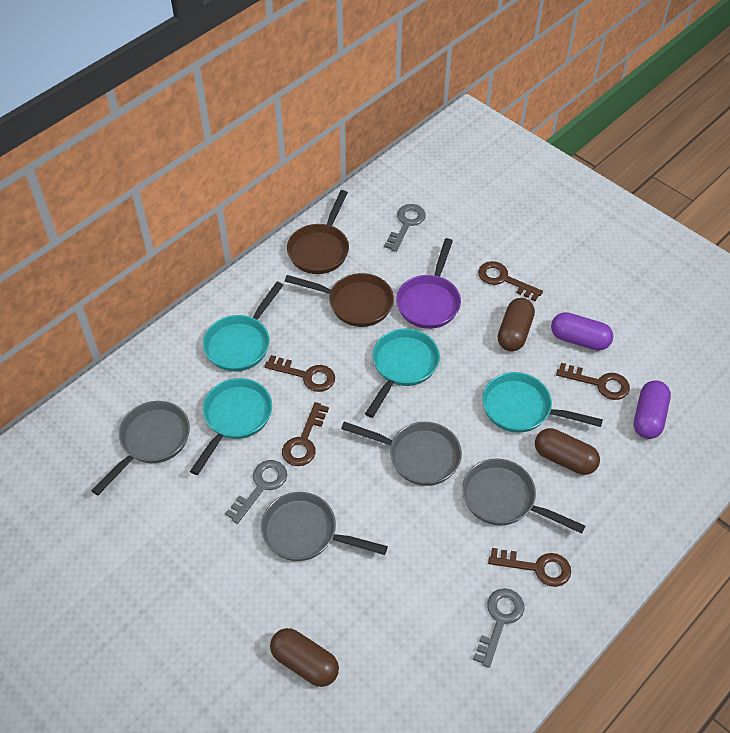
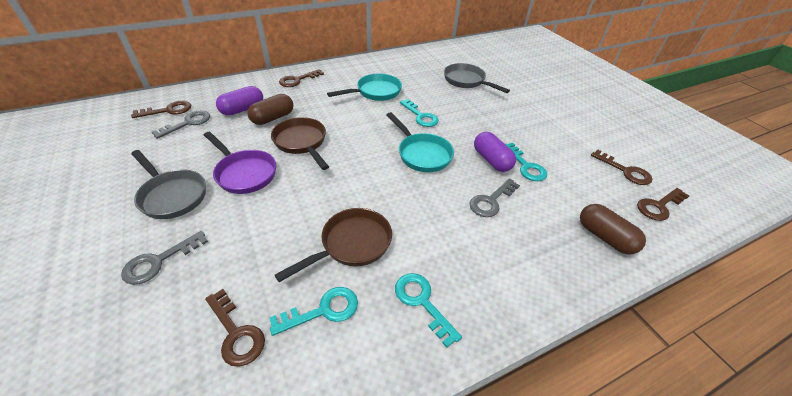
brown capsule: 3 -> 2
grey pan: 4 -> 2
turquoise key: 0 -> 4
turquoise pan: 4 -> 2

